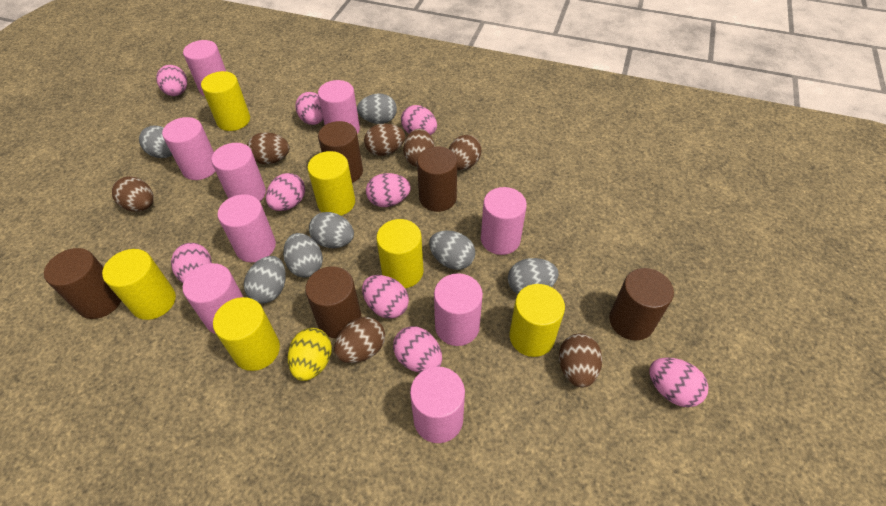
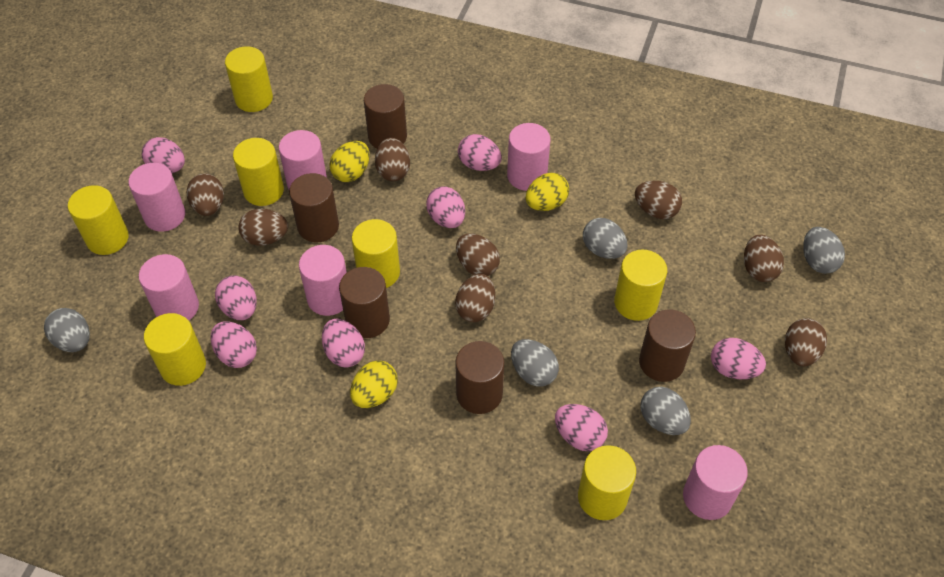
brown egg: 7 -> 8
grey egg: 7 -> 5
pink cylinder: 9 -> 6
pink egg: 9 -> 8
yellow cylinder: 6 -> 7
yellow egg: 1 -> 3

